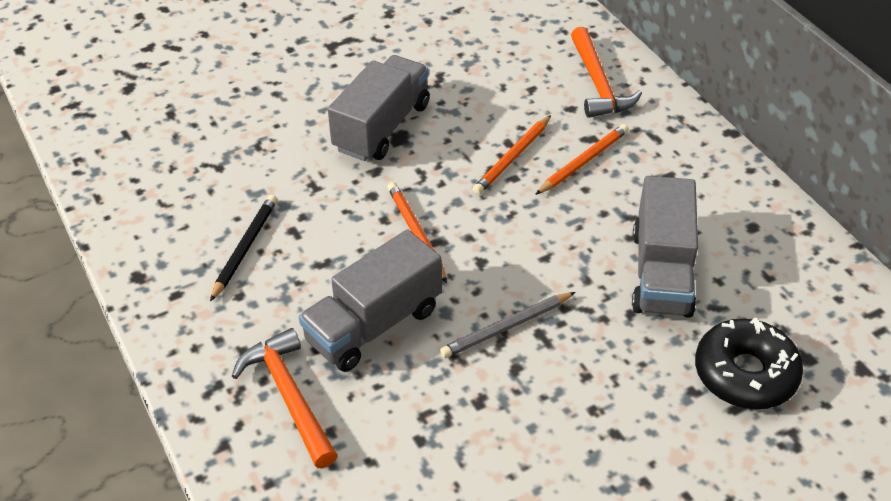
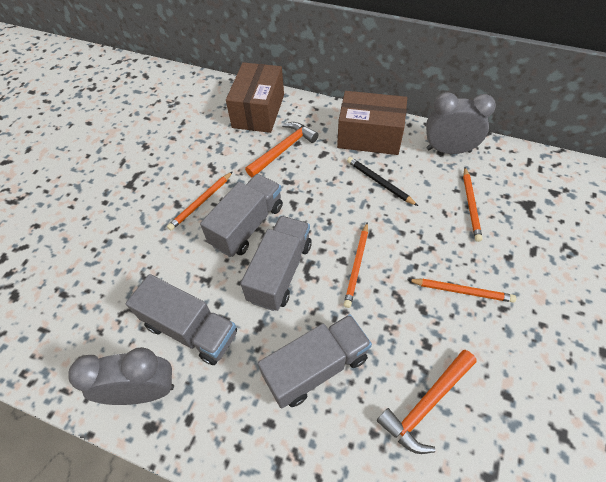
black donut: 1 -> 0
brown box: 0 -> 2
grey clock: 0 -> 2
grey pencil: 1 -> 0
grey truck: 3 -> 4
orange pencil: 3 -> 4

